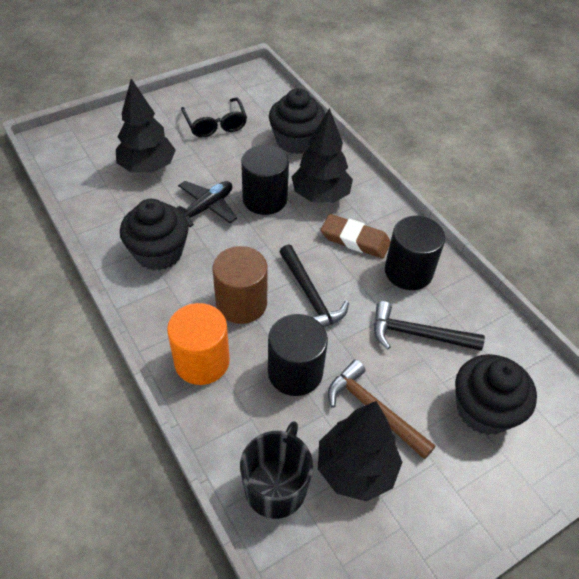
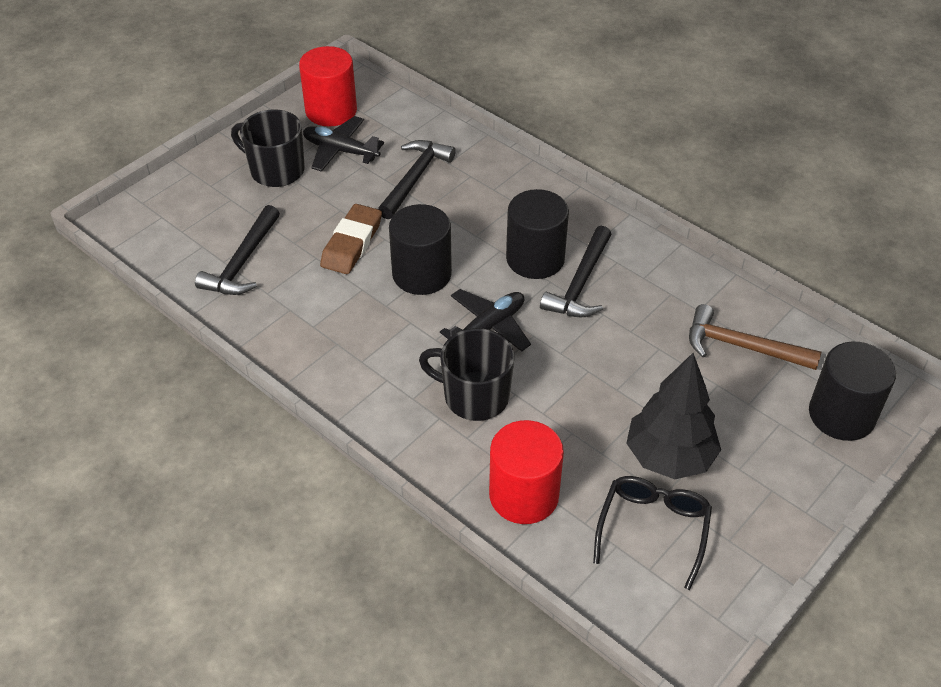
black cupcake: 3 -> 0
black hammer: 2 -> 3
black mug: 1 -> 2
black plane: 1 -> 2
black tree: 3 -> 1
brown cylinder: 1 -> 0
orange cylinder: 1 -> 0
red cylinder: 0 -> 2

